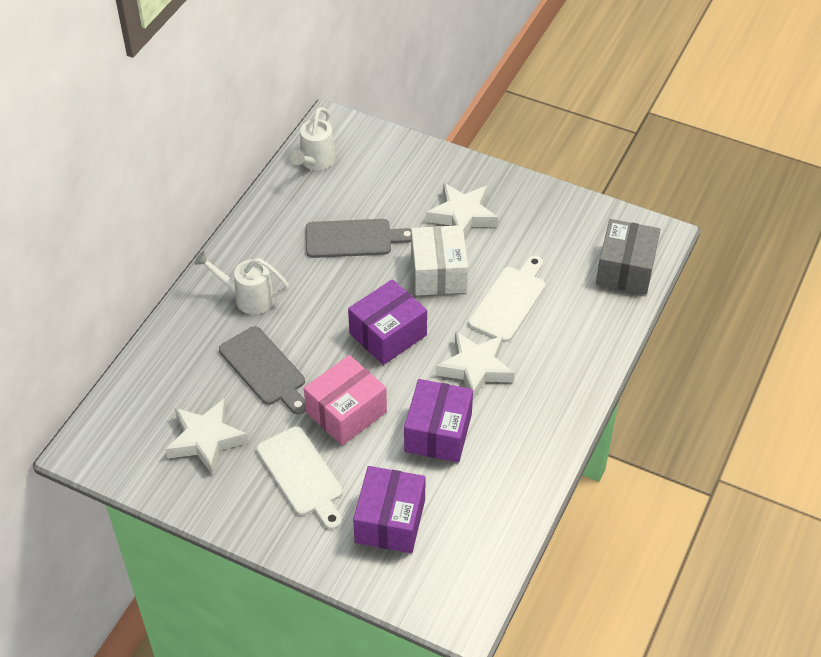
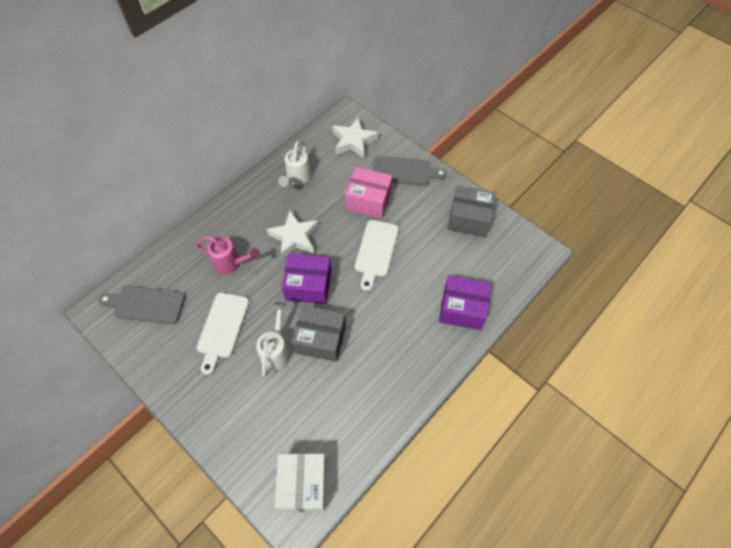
grey box: 1 -> 2
pink watering can: 0 -> 1
purple box: 3 -> 2
white star: 3 -> 2

